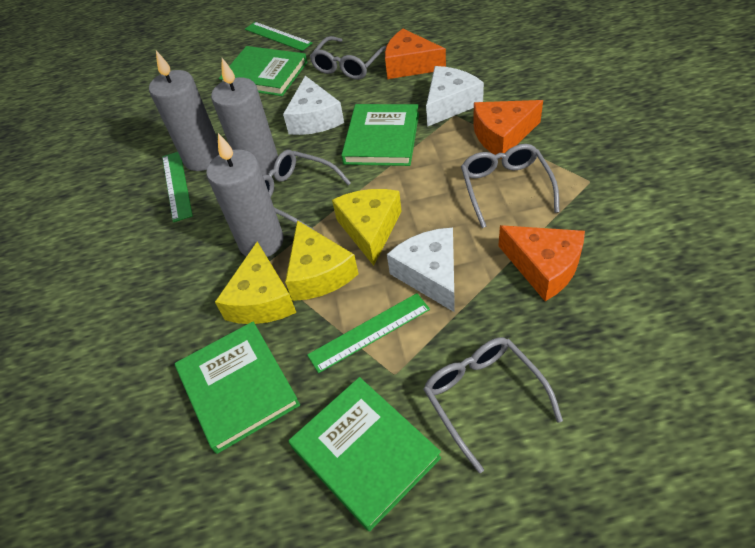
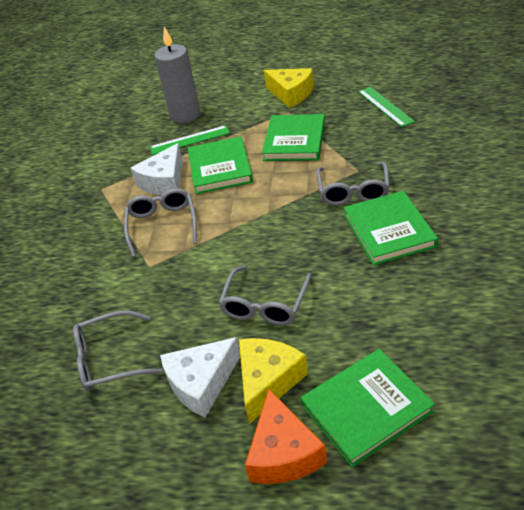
green ruler: 3 -> 2
grey candle: 3 -> 1
orange cheese: 3 -> 1
white cheese: 3 -> 2
yellow cheese: 3 -> 2

